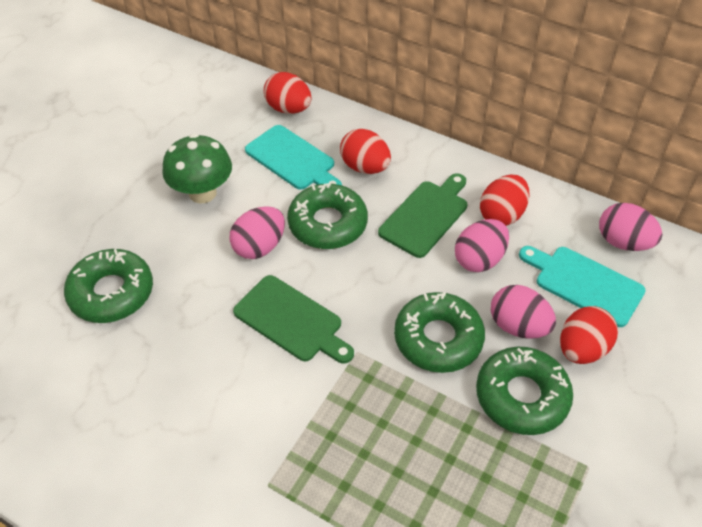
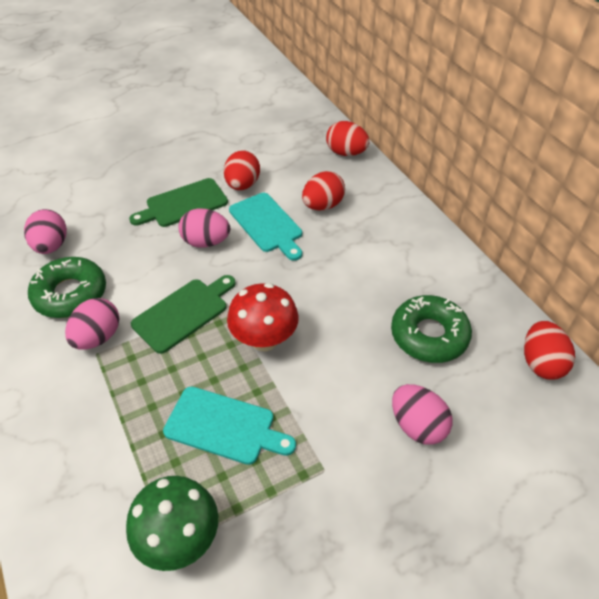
green donut: 4 -> 2
red mushroom: 0 -> 1

